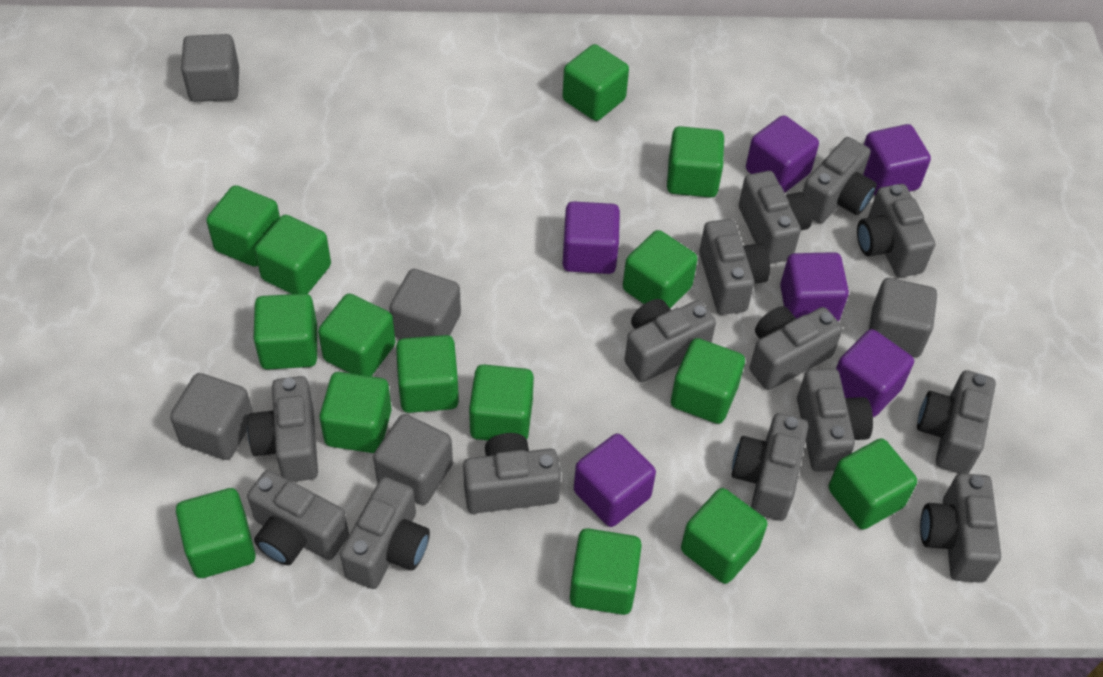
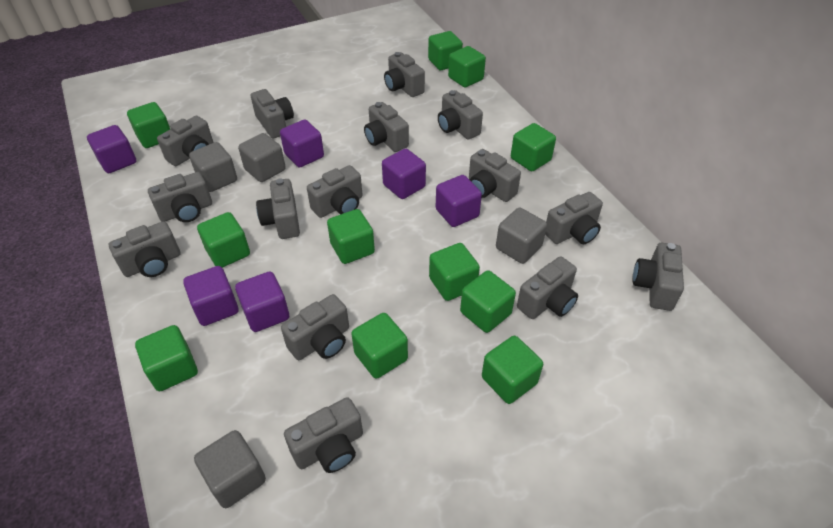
green cube: 15 -> 11
grey camera: 14 -> 15
grey cube: 5 -> 4

